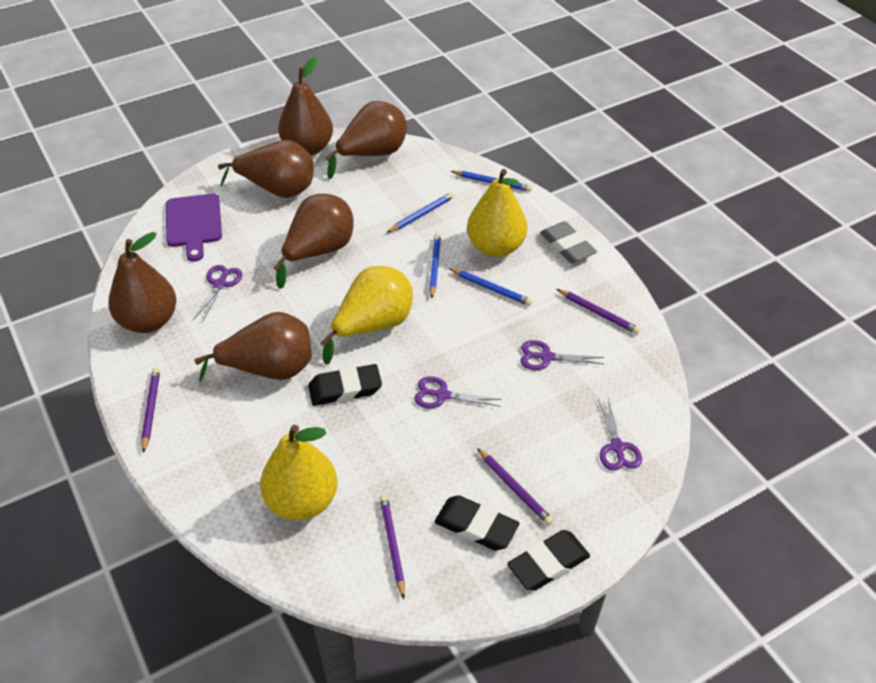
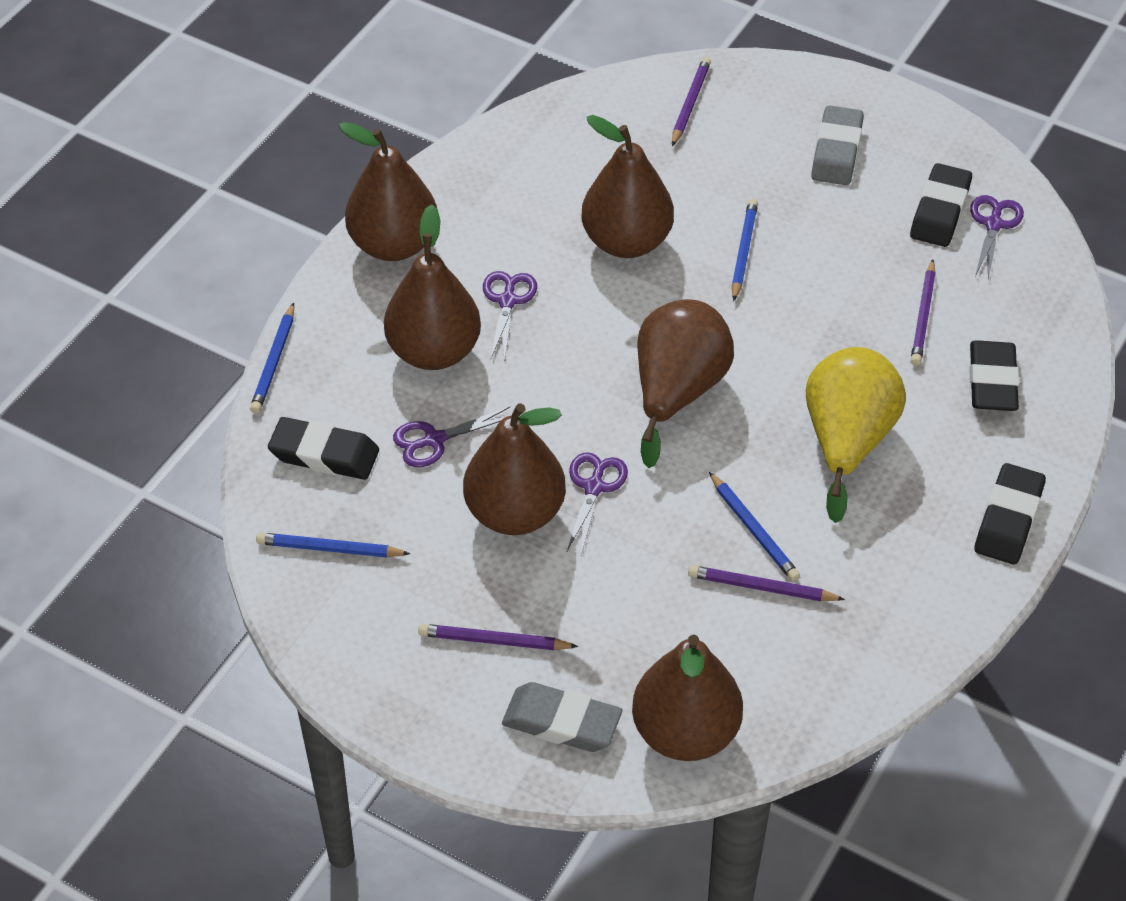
black eraser: 3 -> 4
grey eraser: 1 -> 2
purple cutting board: 1 -> 0
yellow pear: 3 -> 1

